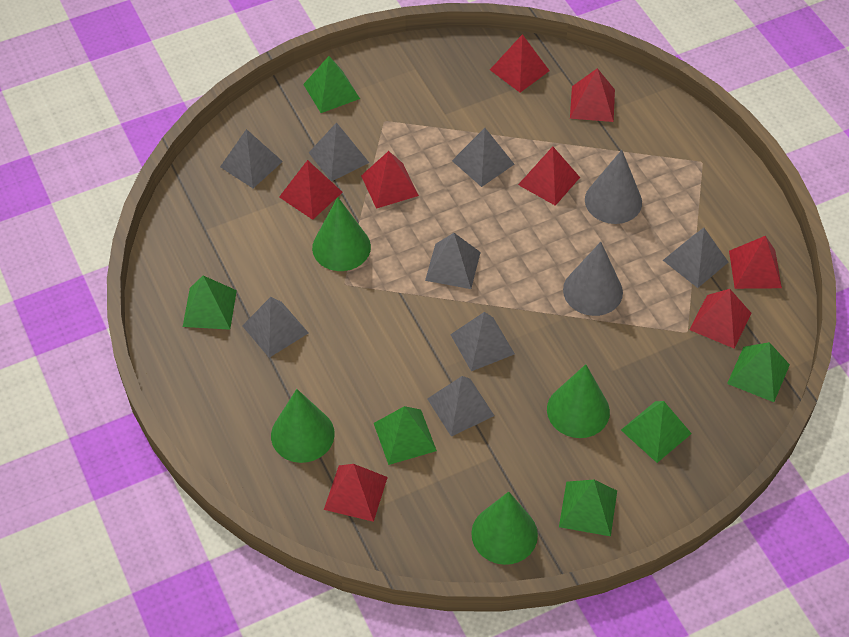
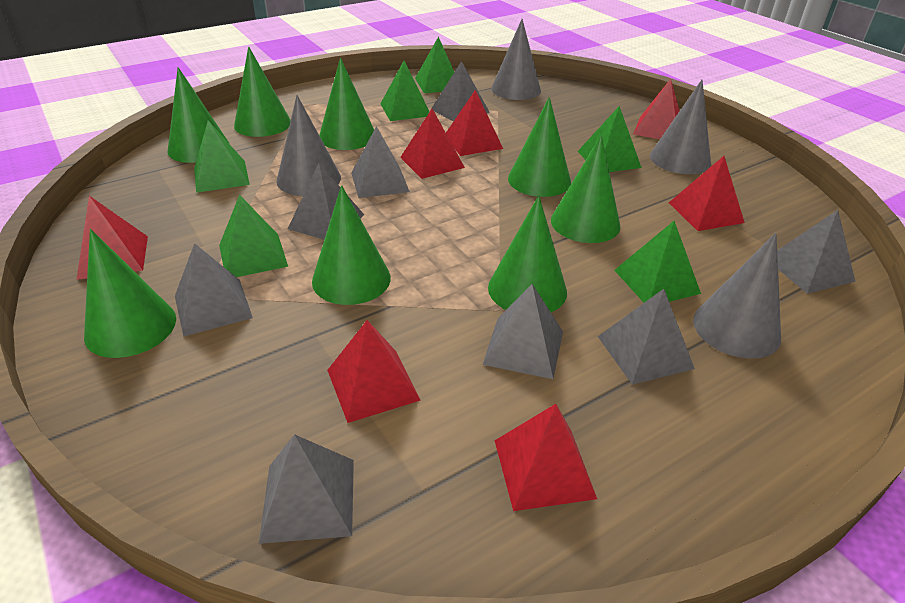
green cone: 4 -> 8
grey cone: 2 -> 4
red pyramid: 8 -> 7

